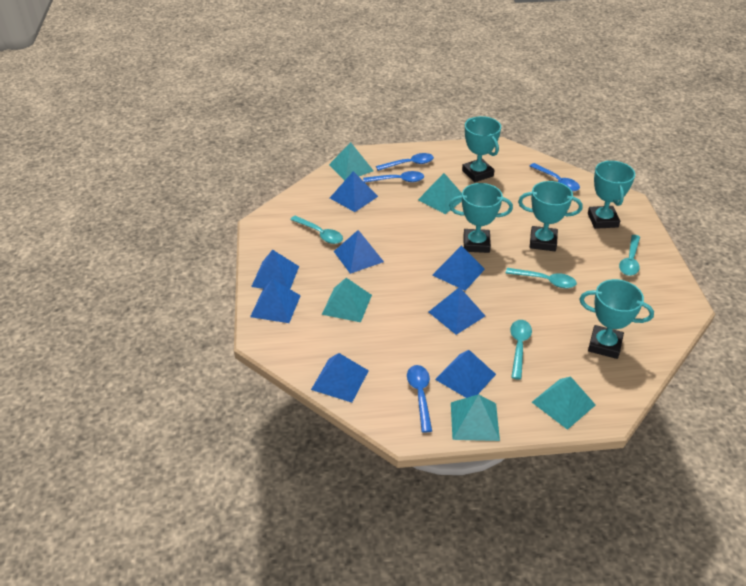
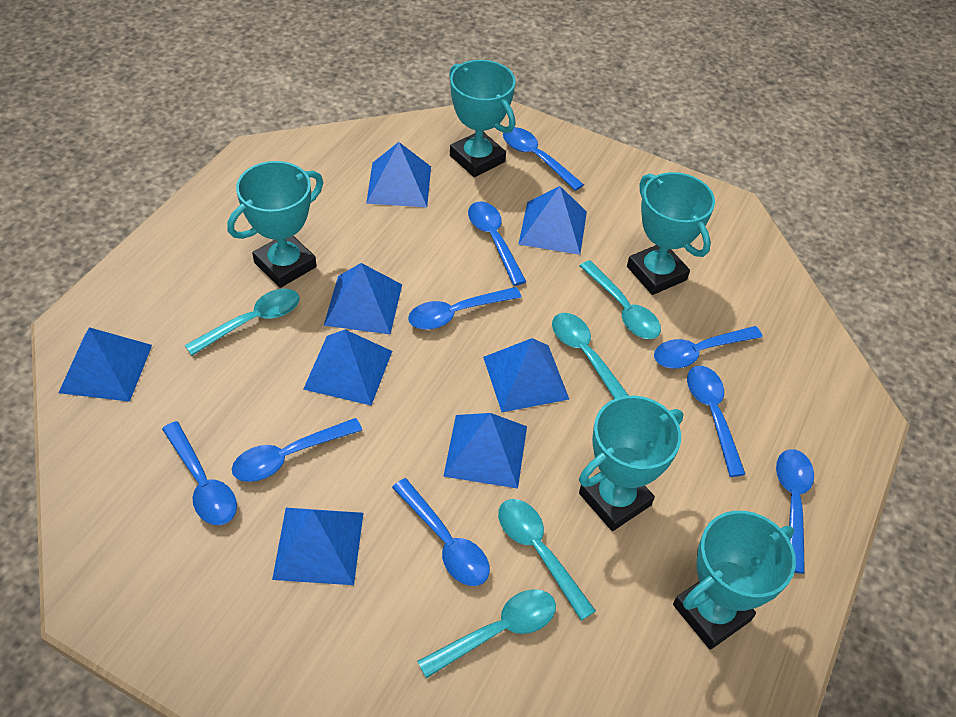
blue spoon: 4 -> 9
turquoise pyramid: 5 -> 0
turquoise spoon: 4 -> 5

